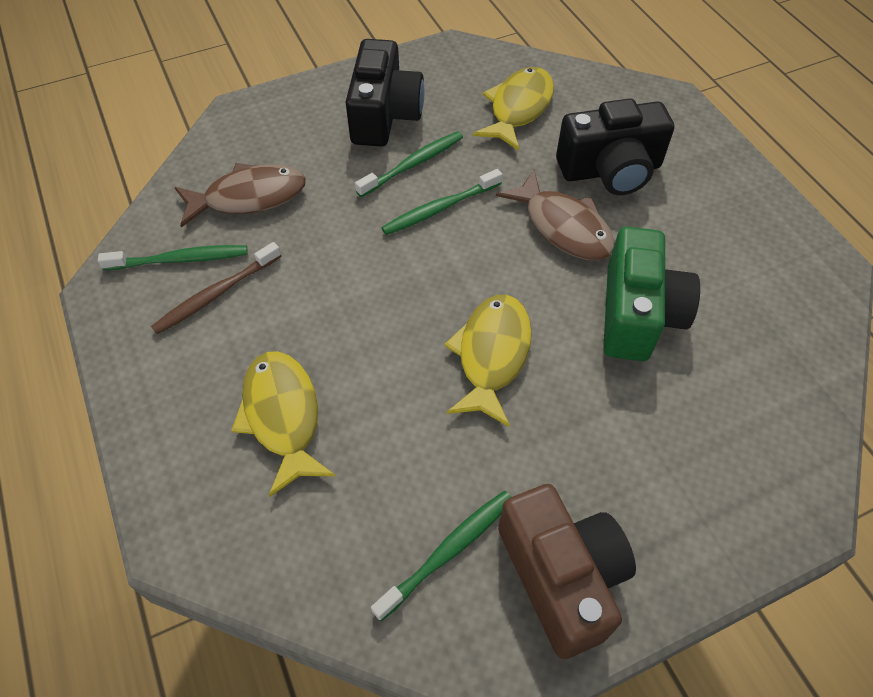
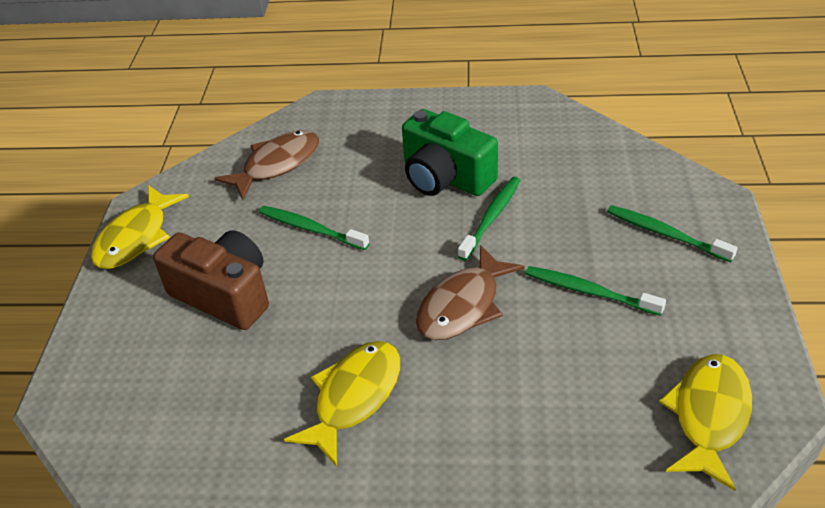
black camera: 2 -> 0
brown toothbrush: 1 -> 0

